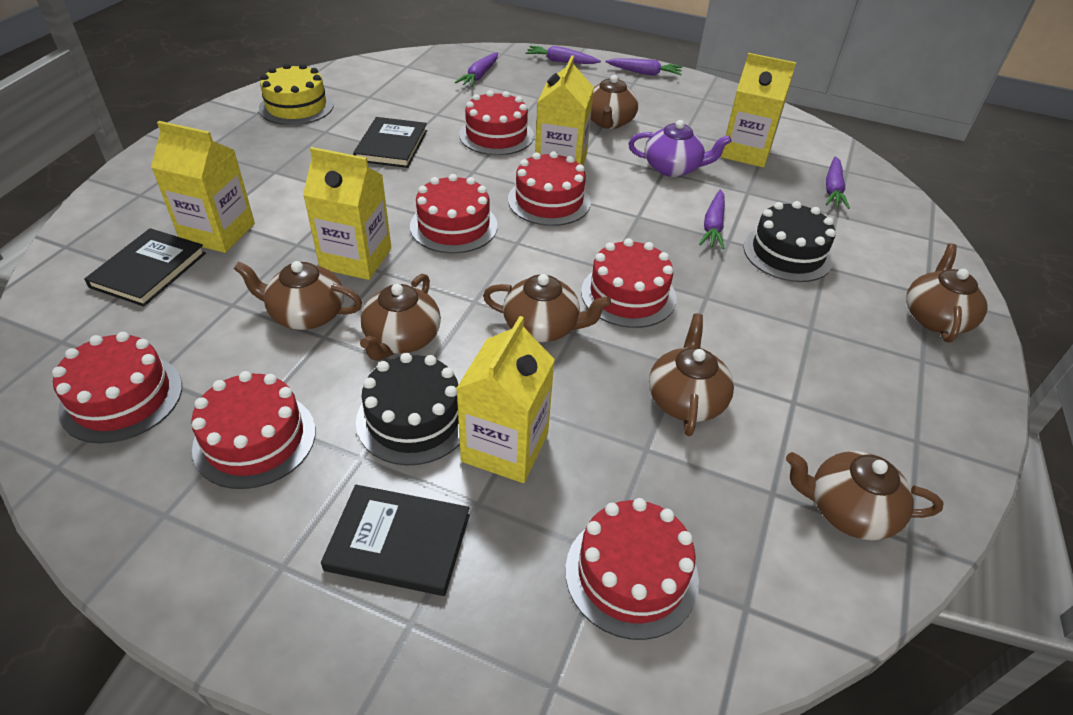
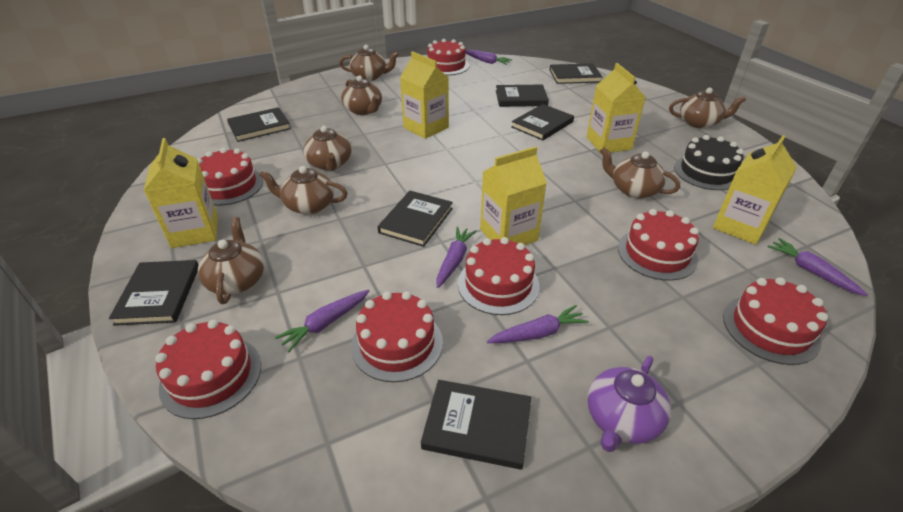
black book: 3 -> 7
black cake: 2 -> 1
yellow cake: 1 -> 0

